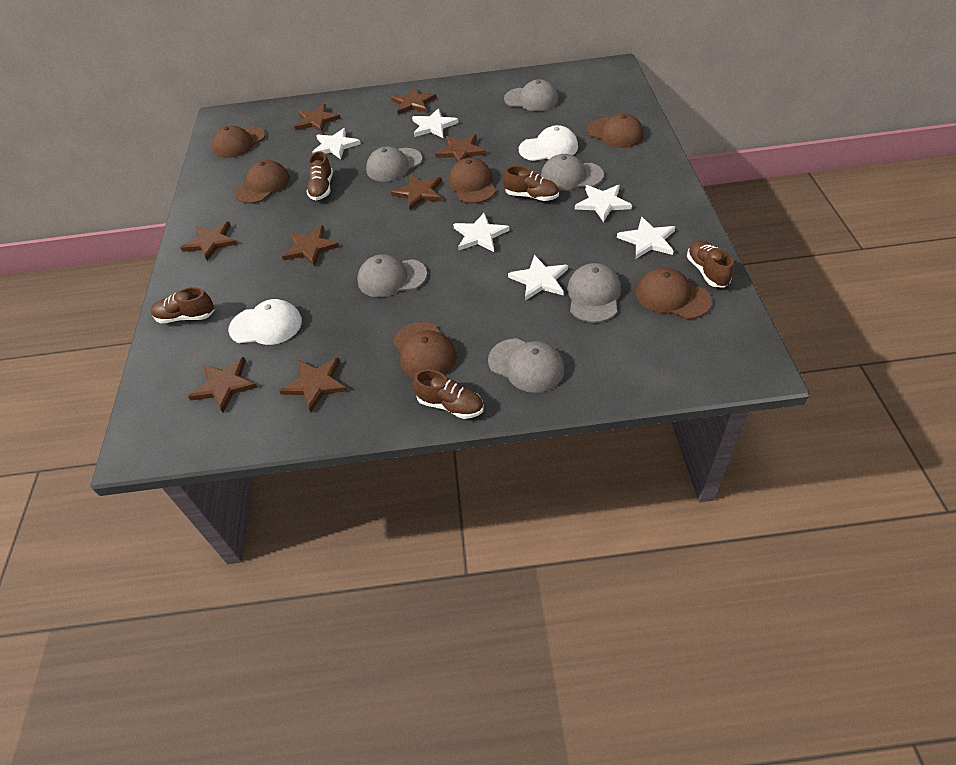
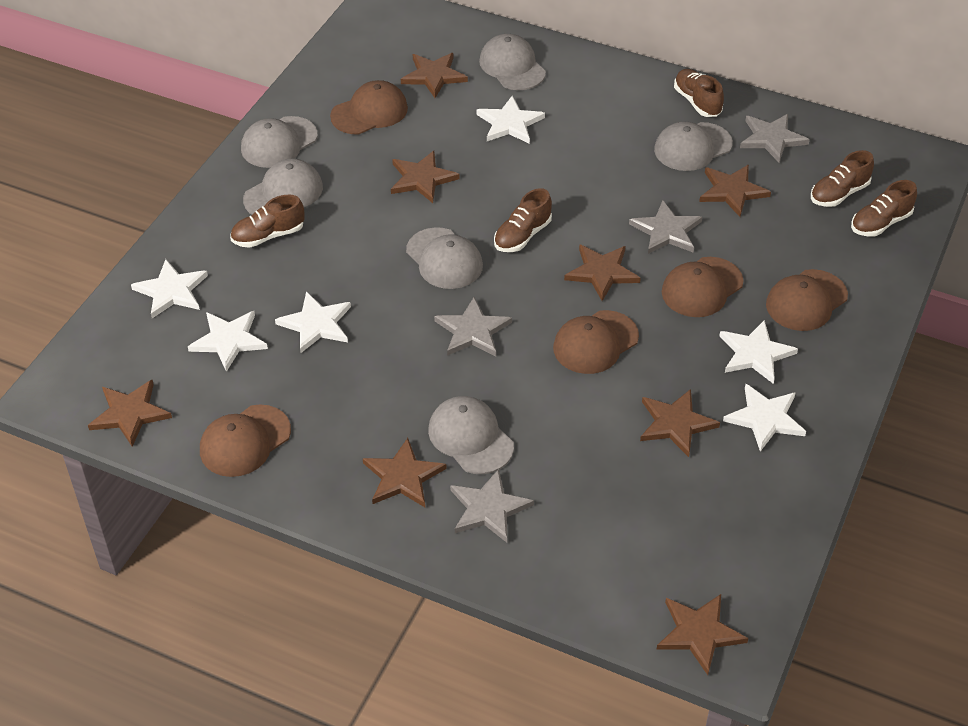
brown cap: 6 -> 5
grey star: 0 -> 4
white cap: 2 -> 0

